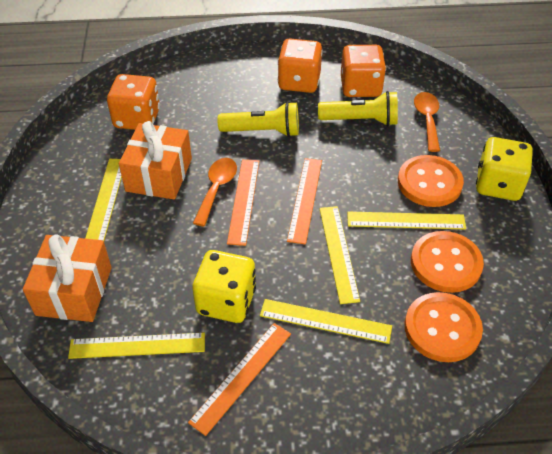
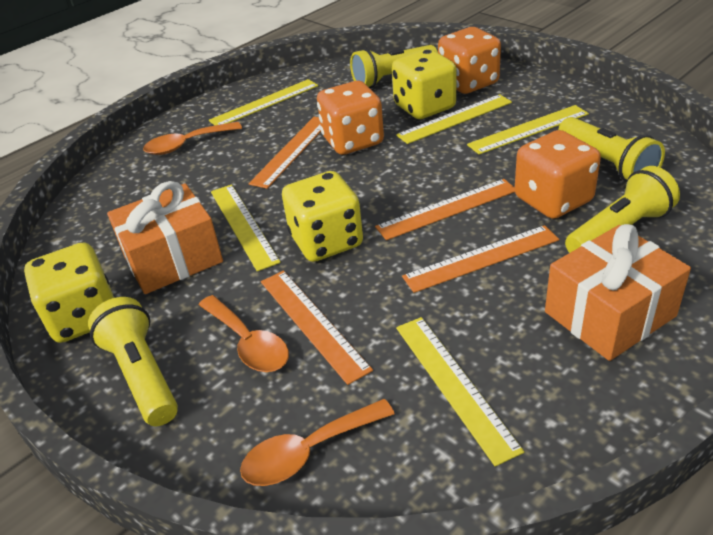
orange button: 3 -> 0
orange ruler: 3 -> 4
orange spoon: 2 -> 3
yellow dice: 2 -> 3
yellow flashlight: 2 -> 4

